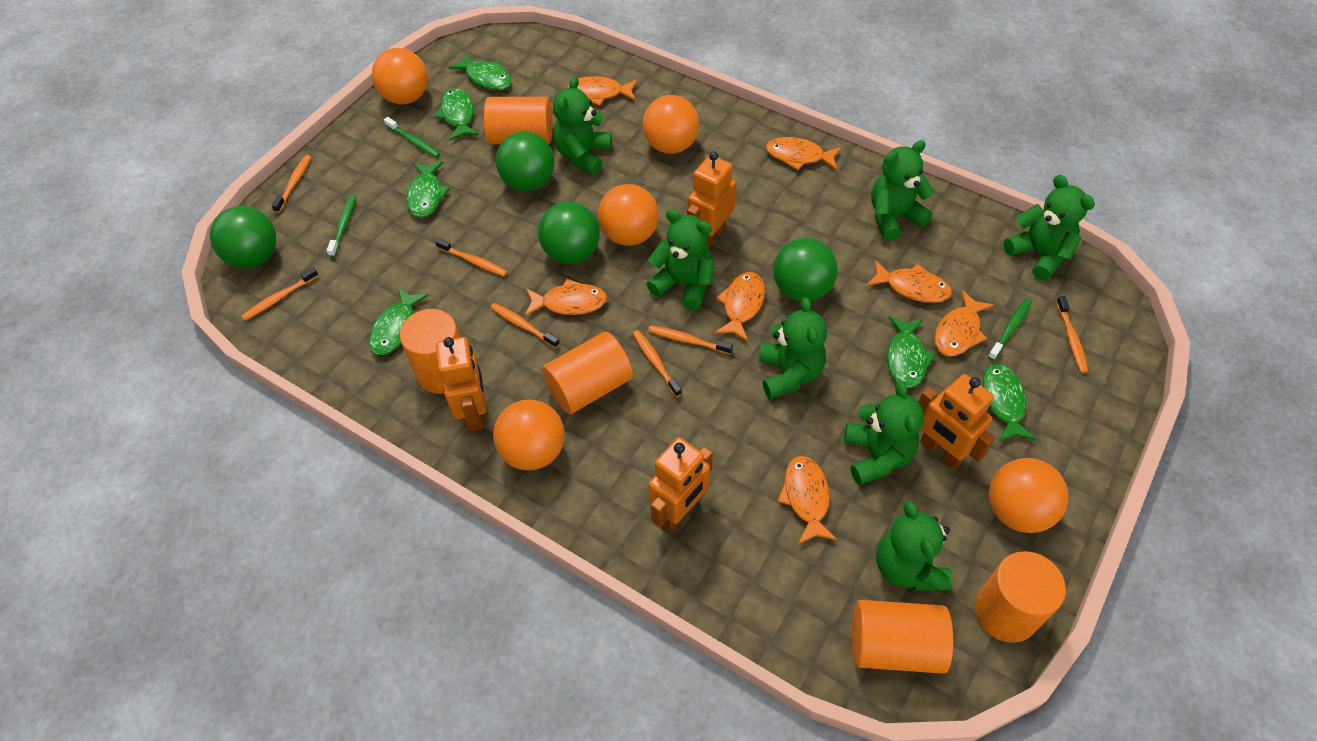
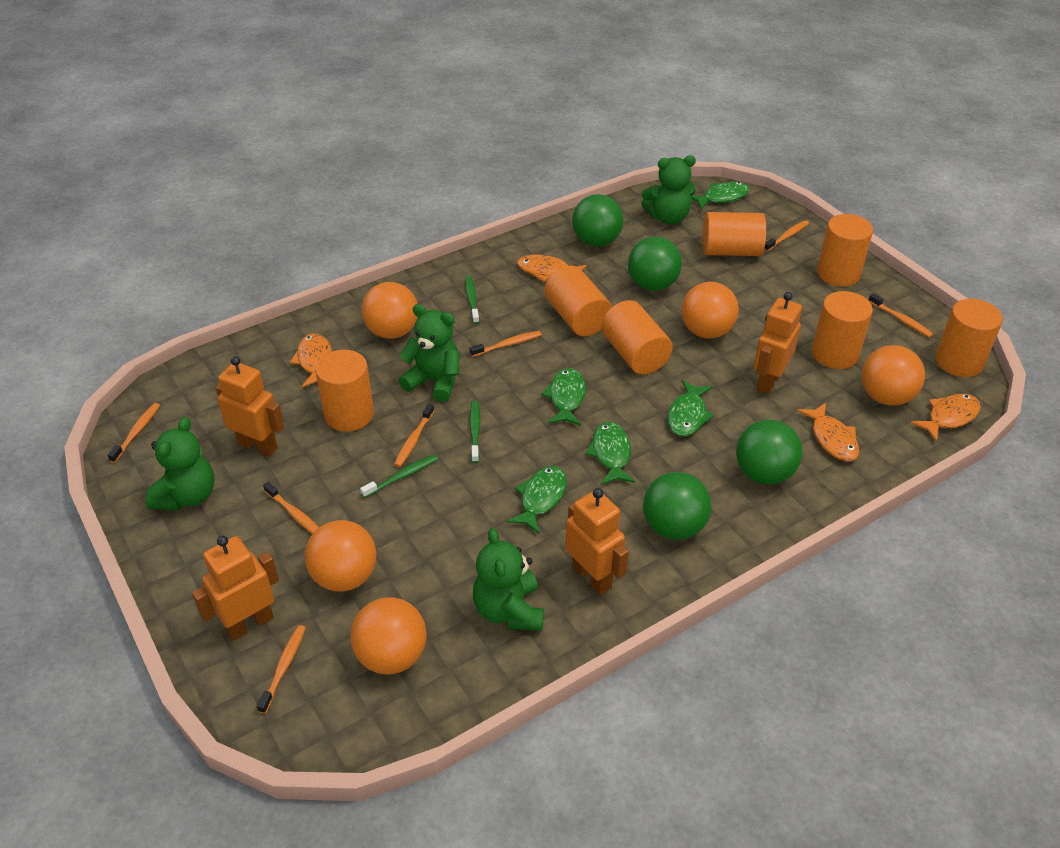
green fish: 6 -> 5
green teddy bear: 7 -> 4
orange cylinder: 5 -> 7
orange fish: 7 -> 4

